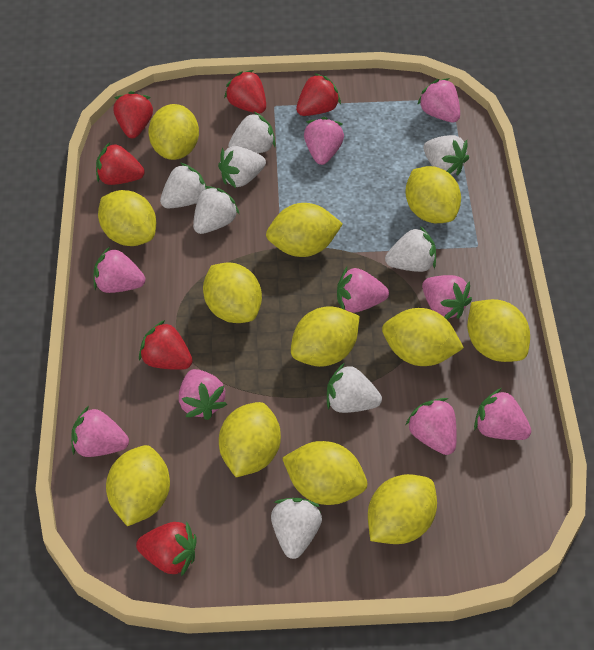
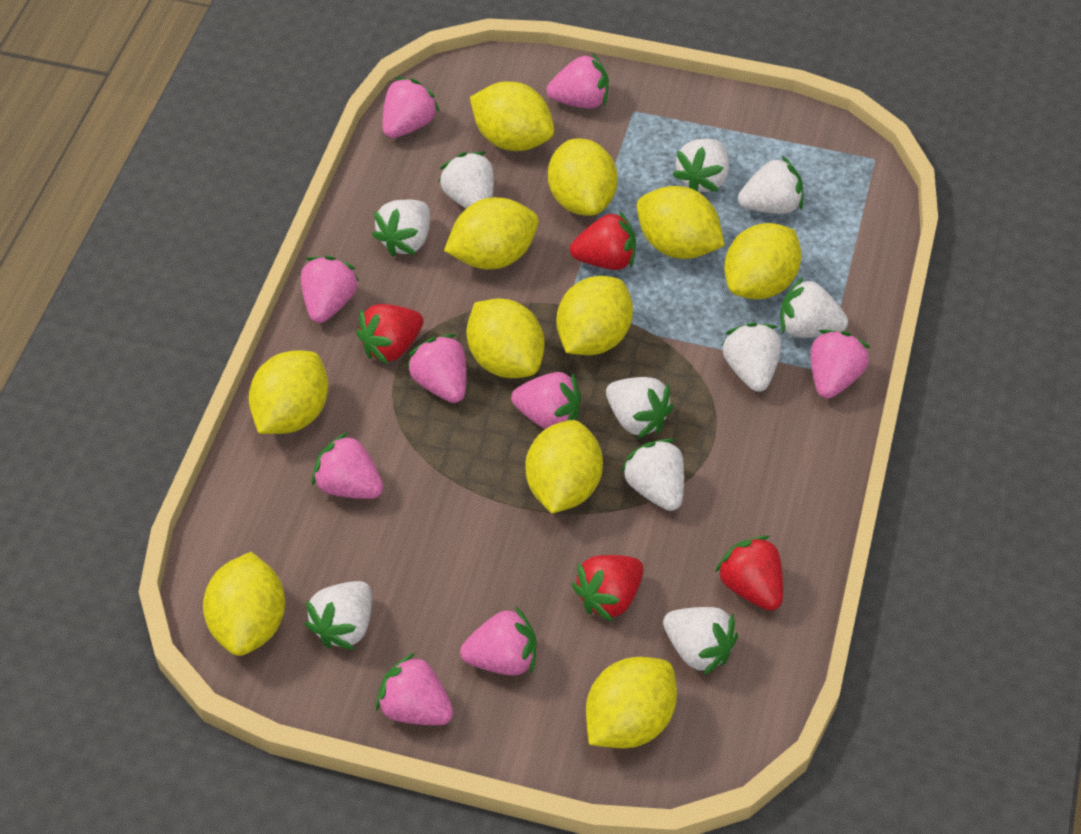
red strawberry: 6 -> 4
white strawberry: 8 -> 10
yellow lemon: 12 -> 11

